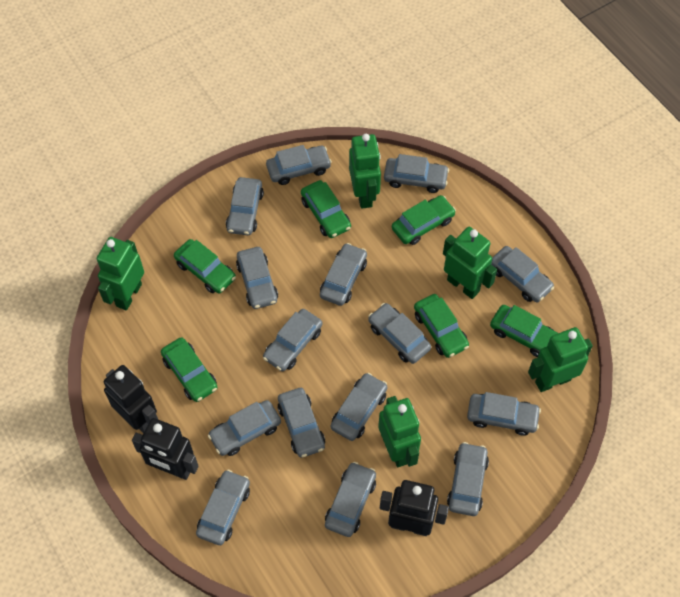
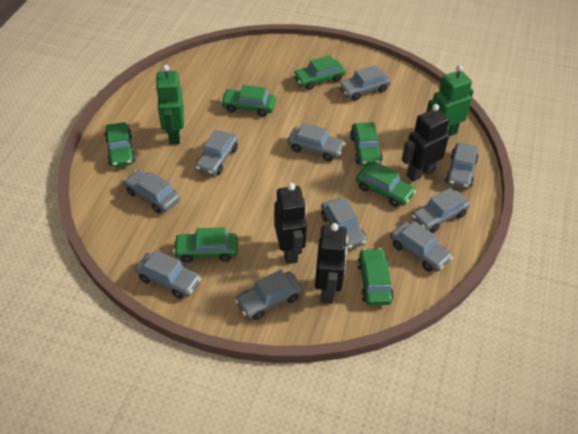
green car: 6 -> 7
green robot: 5 -> 2
grey car: 15 -> 10

